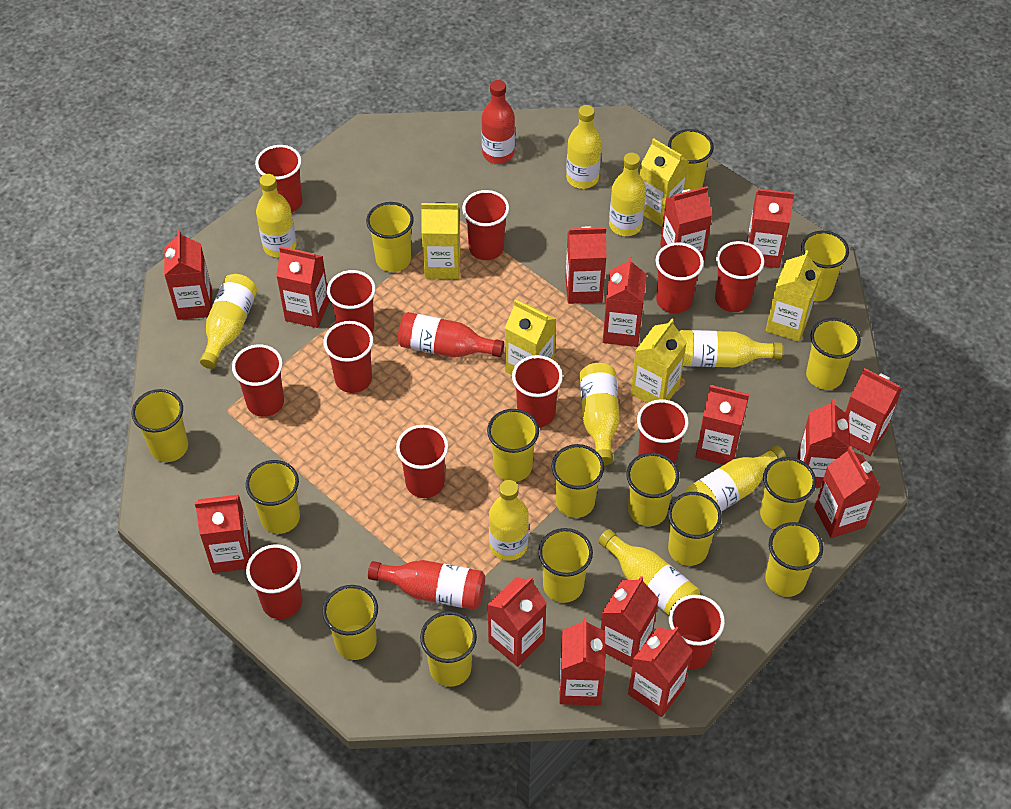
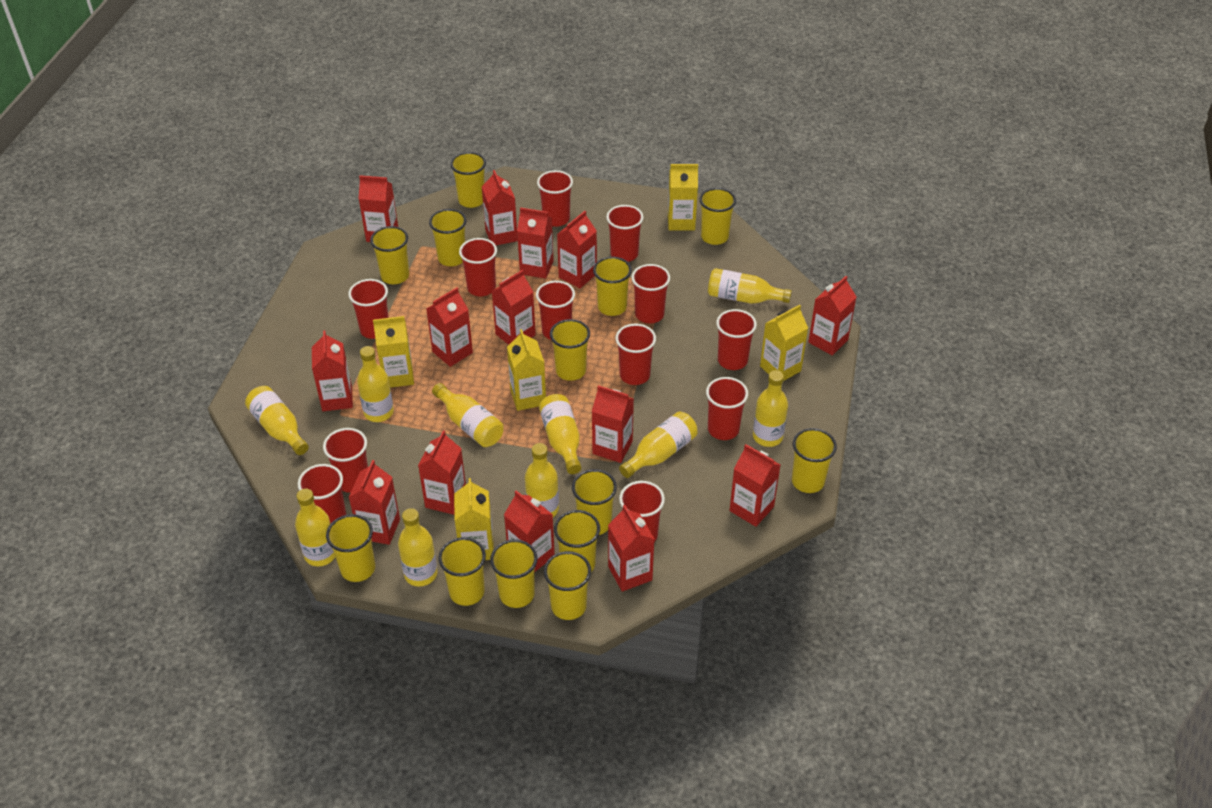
red bottle: 3 -> 0
red carton: 15 -> 14
yellow bottle: 9 -> 10
yellow cup: 15 -> 13

